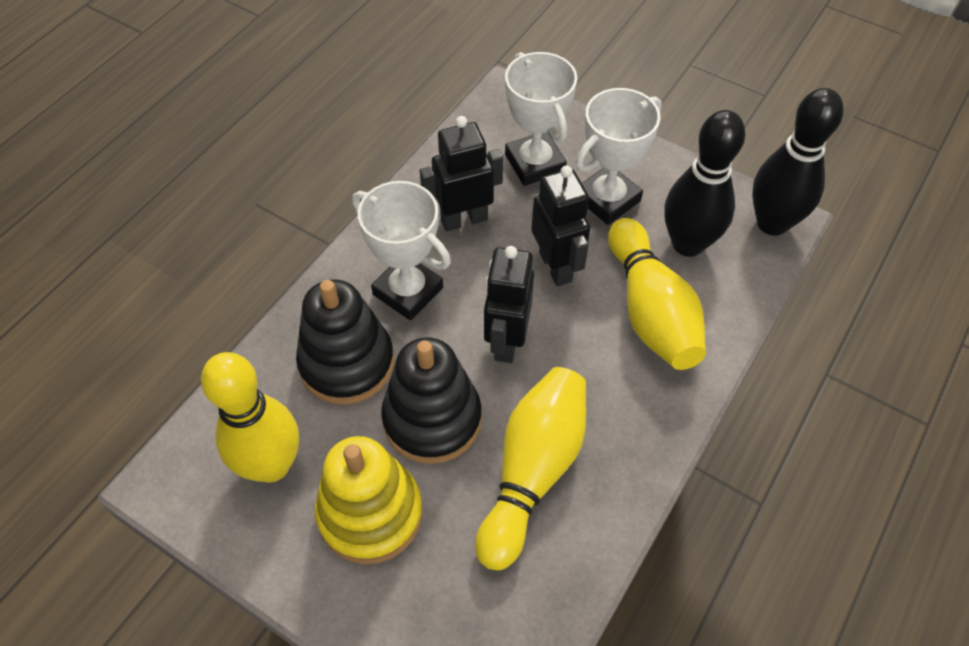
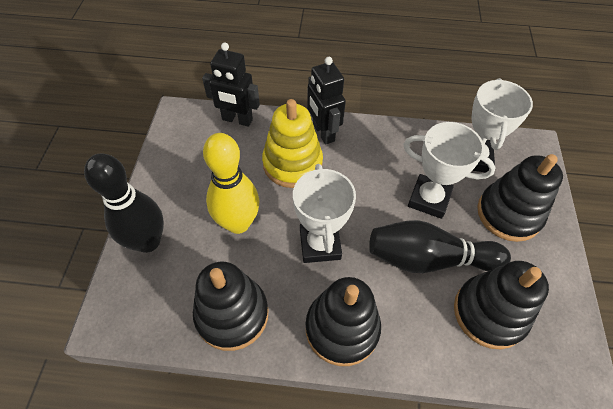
black robot: 3 -> 2
black stacking toy: 2 -> 4
yellow bowling pin: 3 -> 1

